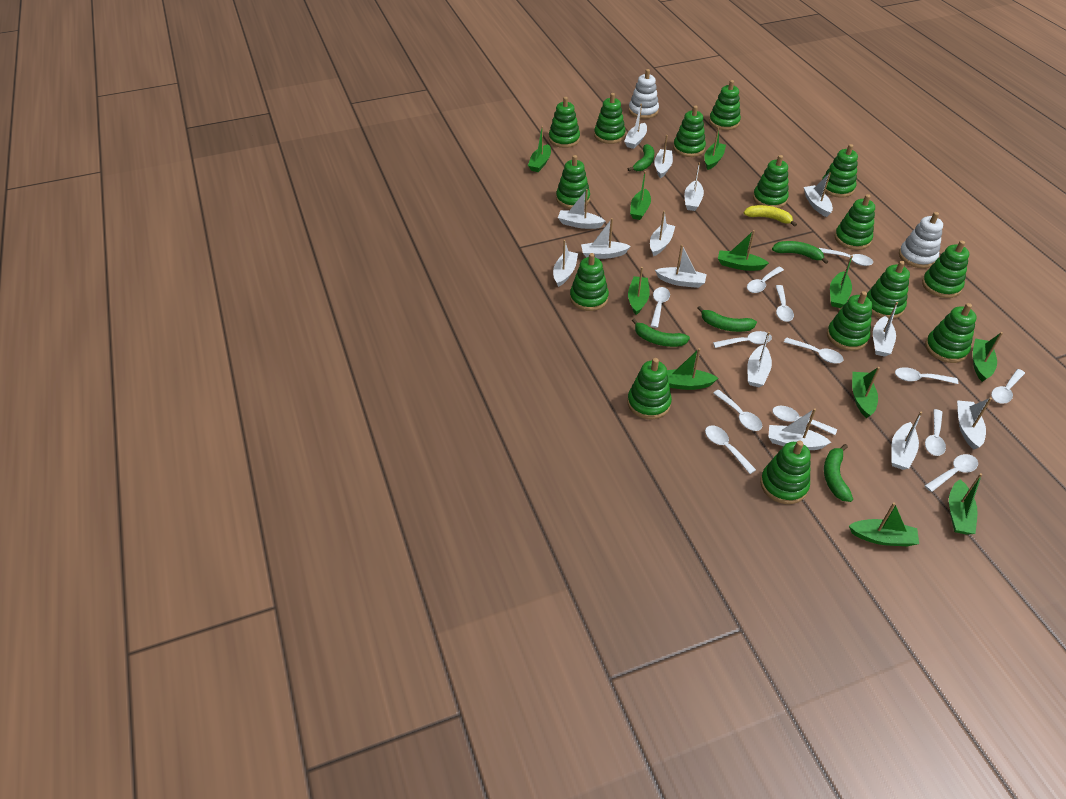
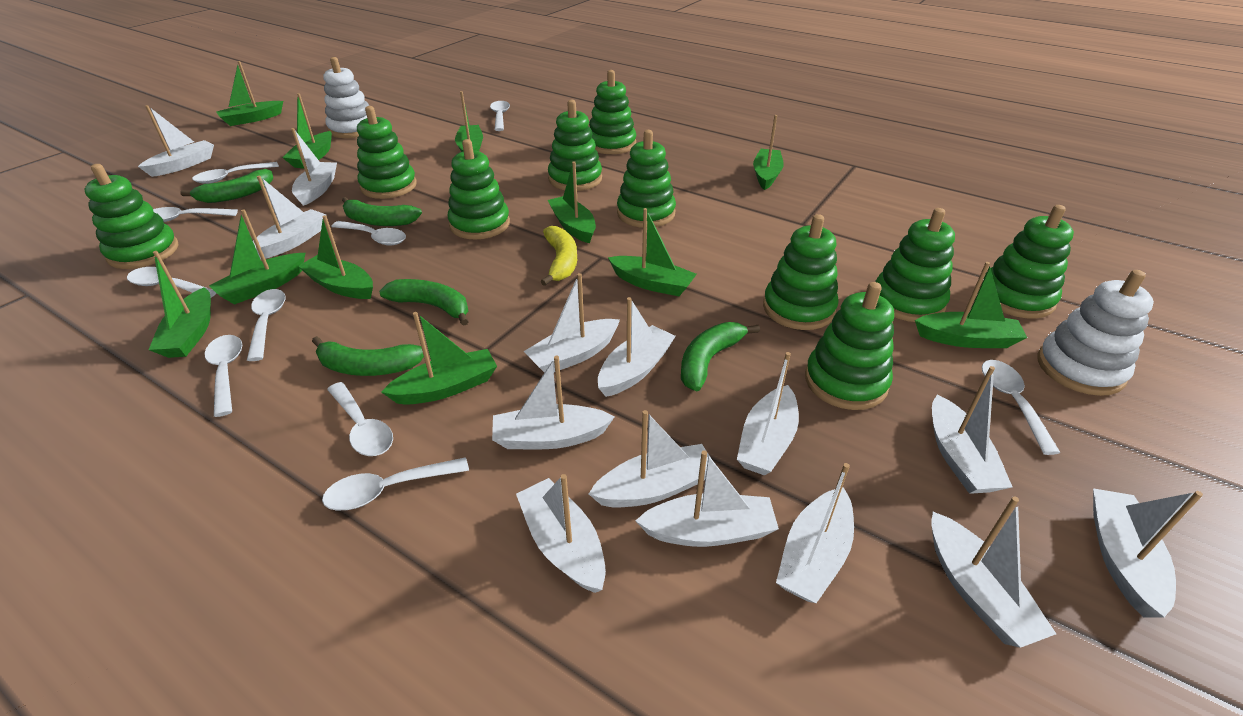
green stacking toy: 15 -> 10
white spoon: 13 -> 10

